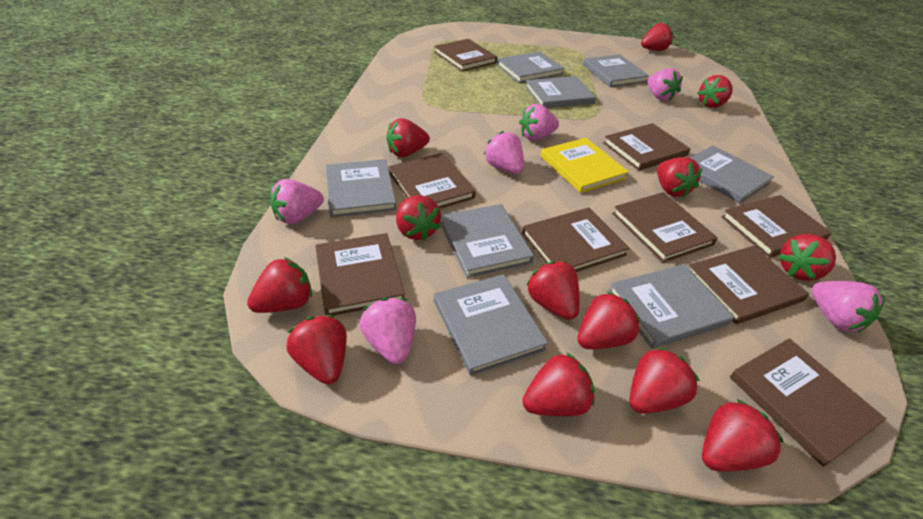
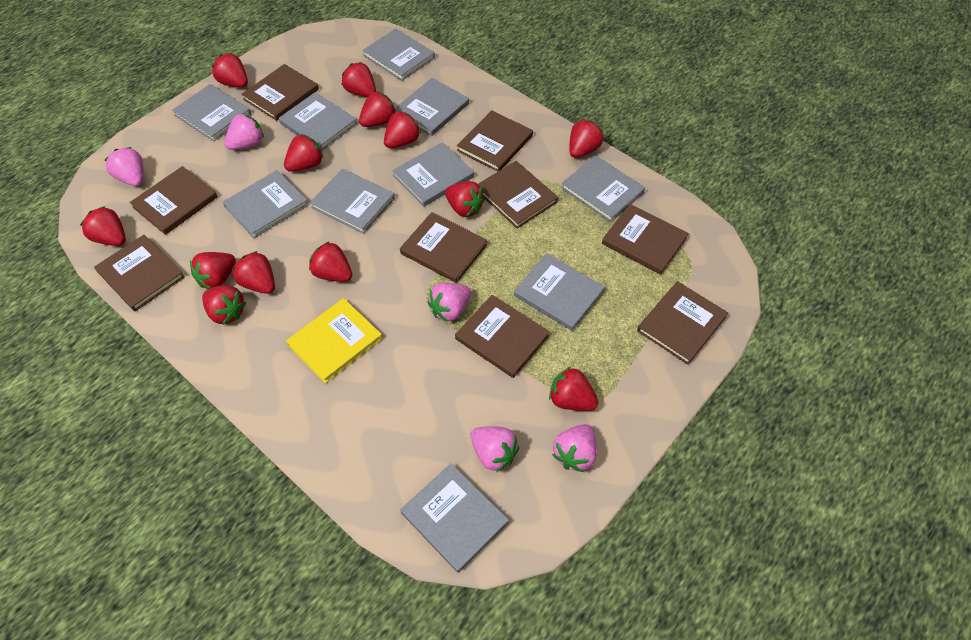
grey book: 8 -> 10
pink strawberry: 6 -> 5

